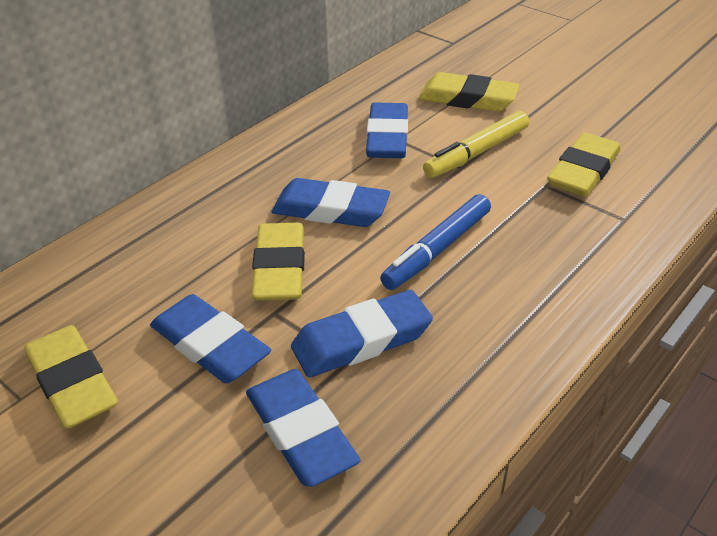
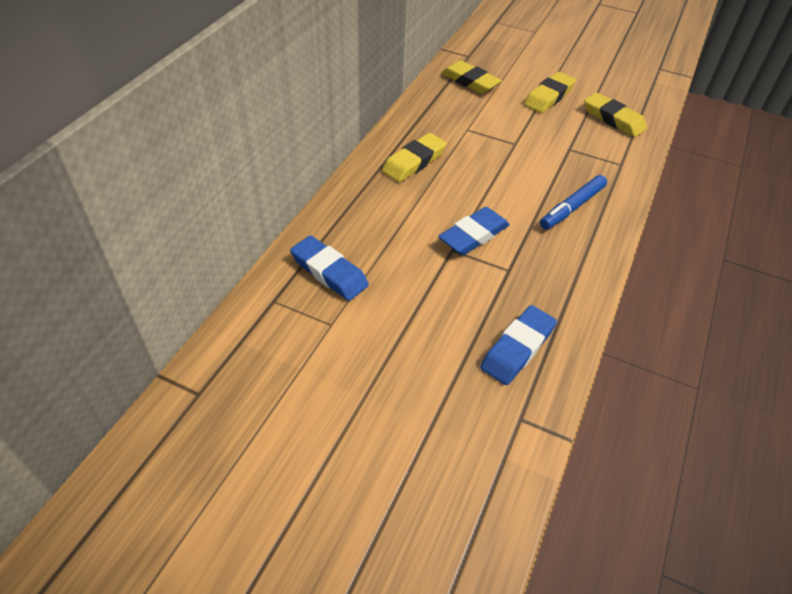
blue eraser: 5 -> 3
yellow marker: 1 -> 0

